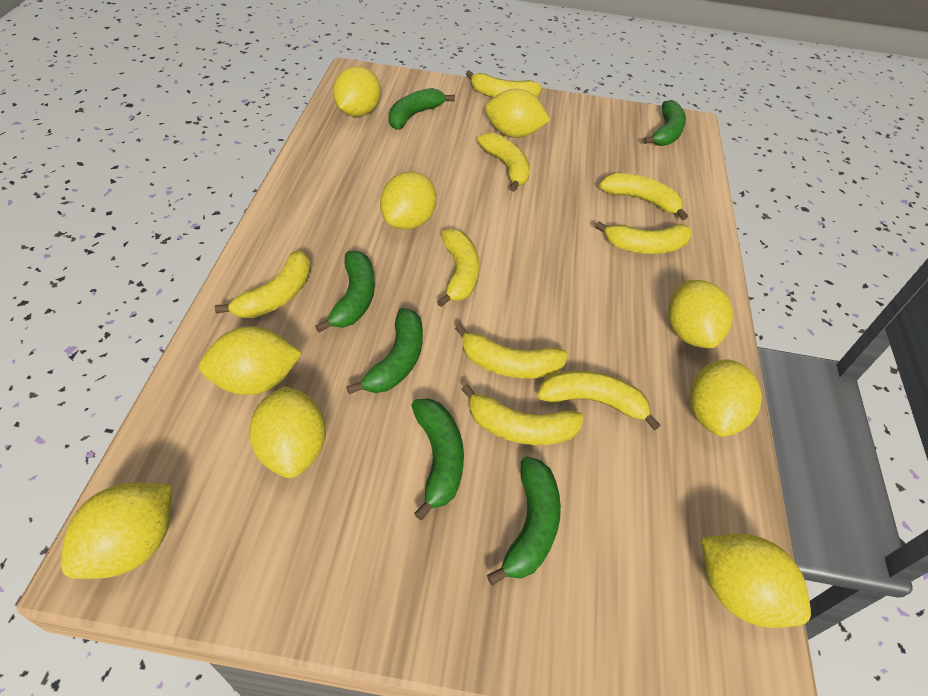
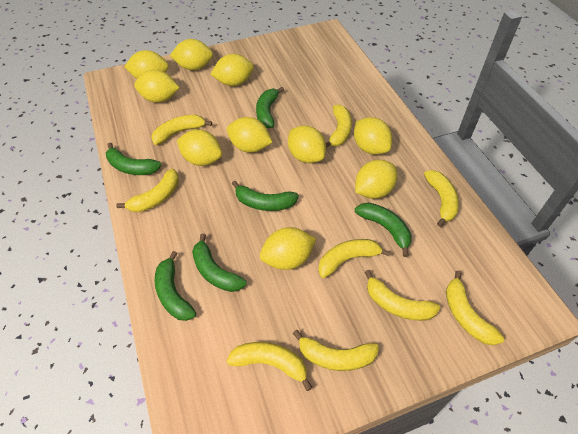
yellow lemon: 9 -> 10

